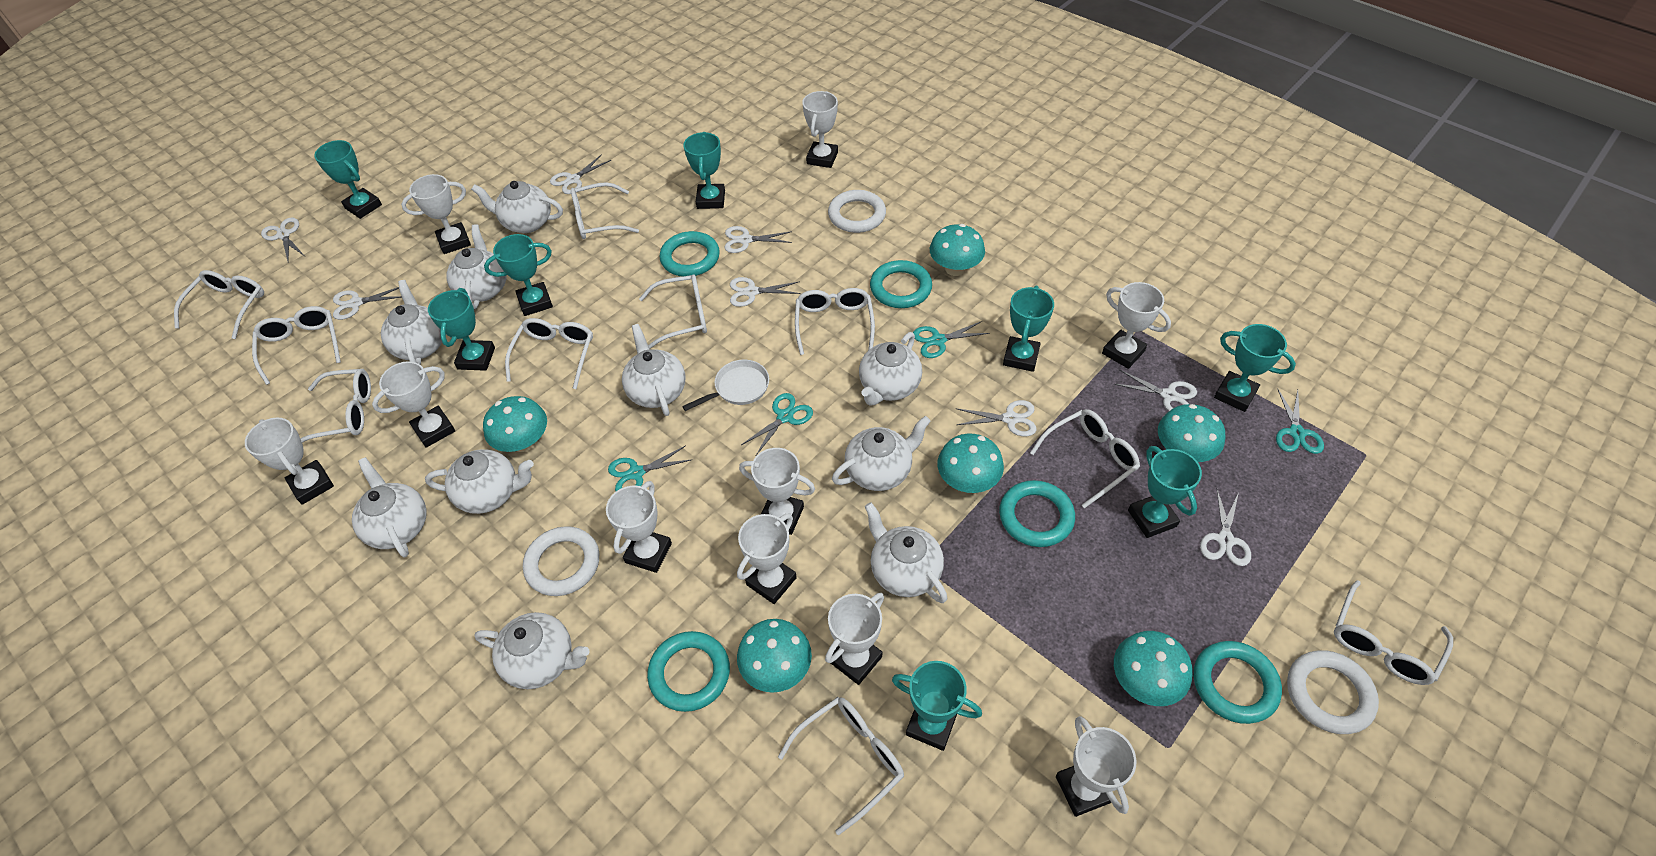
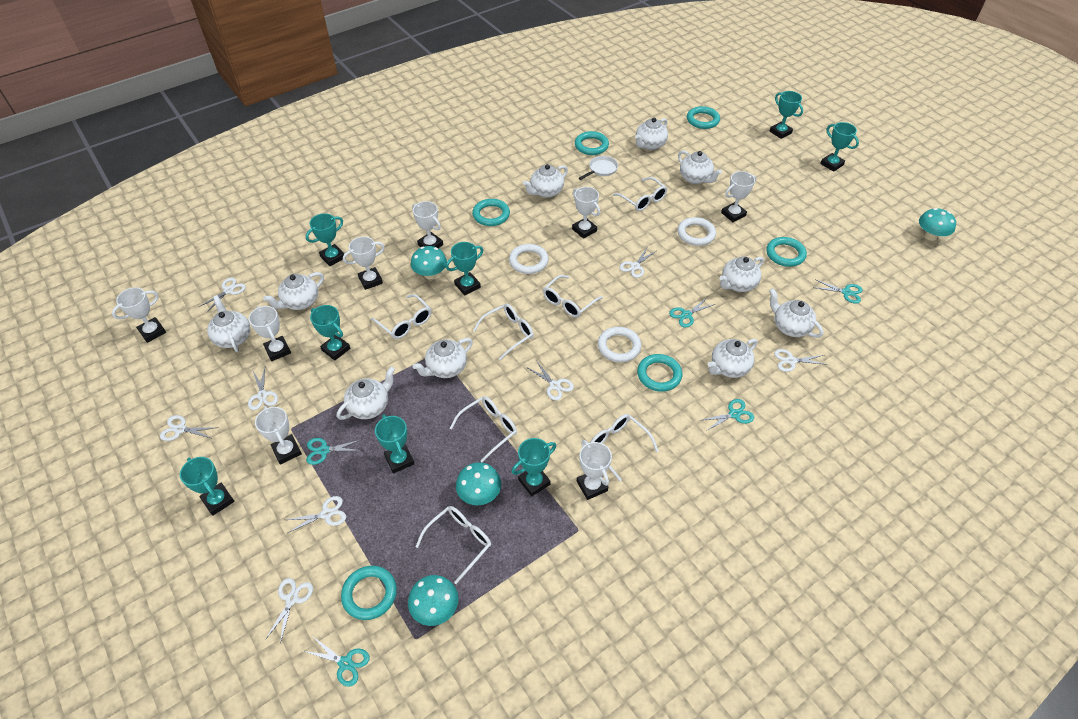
turquoise mushroom: 6 -> 4
turquoise ring: 5 -> 6
turquoise scissors: 4 -> 5
white glasses: 10 -> 7
white trophy: 10 -> 8

